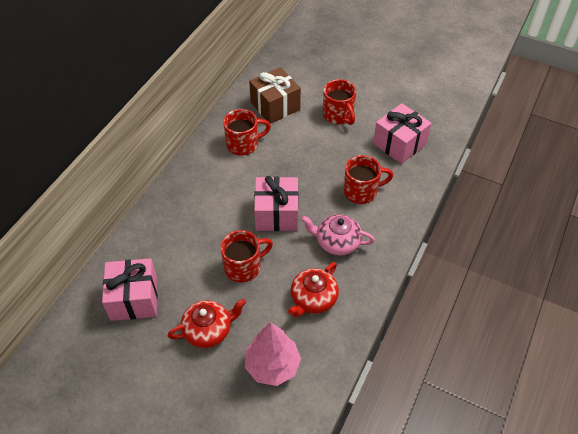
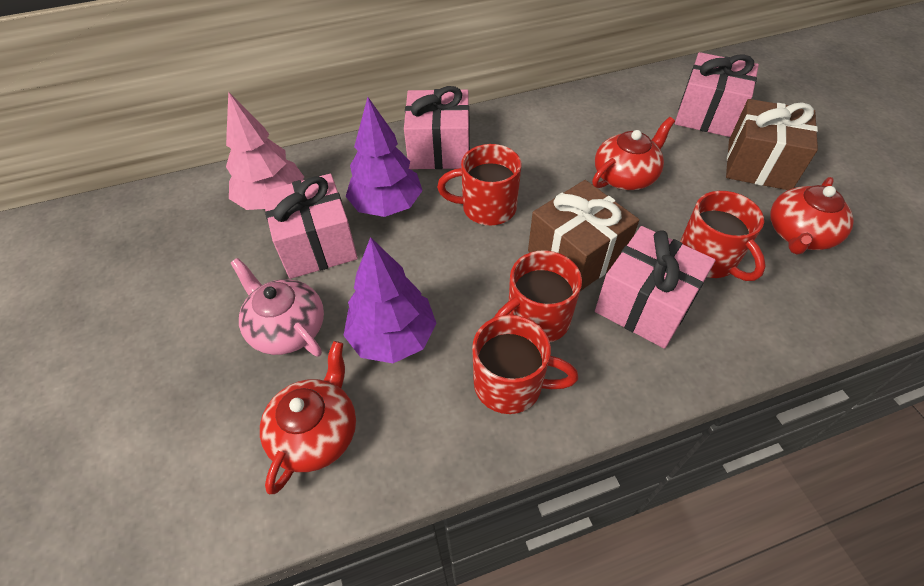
brown gift: 1 -> 2
pink gift: 3 -> 4
purple tree: 0 -> 2
red teapot: 2 -> 3

